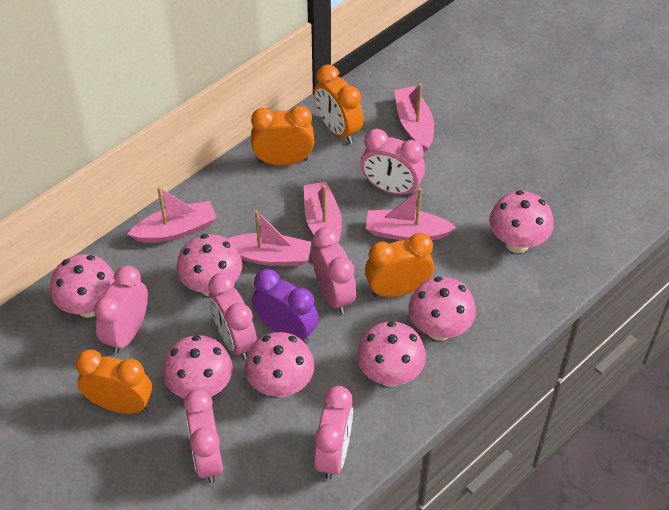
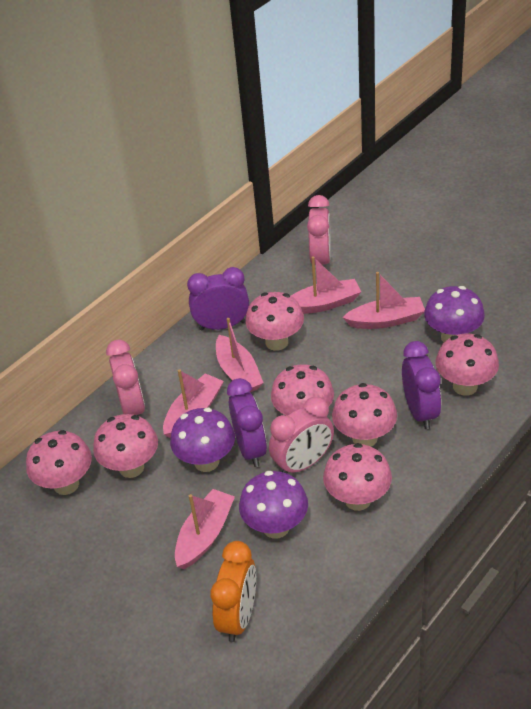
orange clock: 4 -> 1
pink clock: 6 -> 3
purple clock: 1 -> 3
purple mushroom: 0 -> 3

